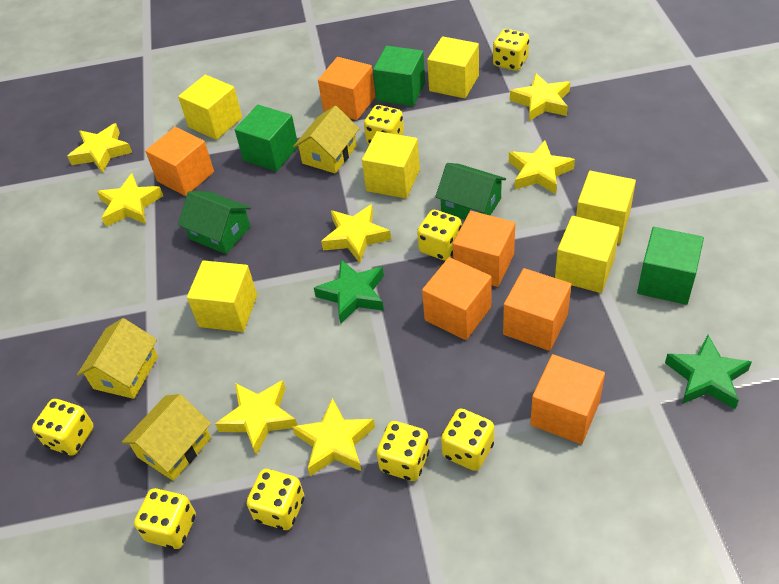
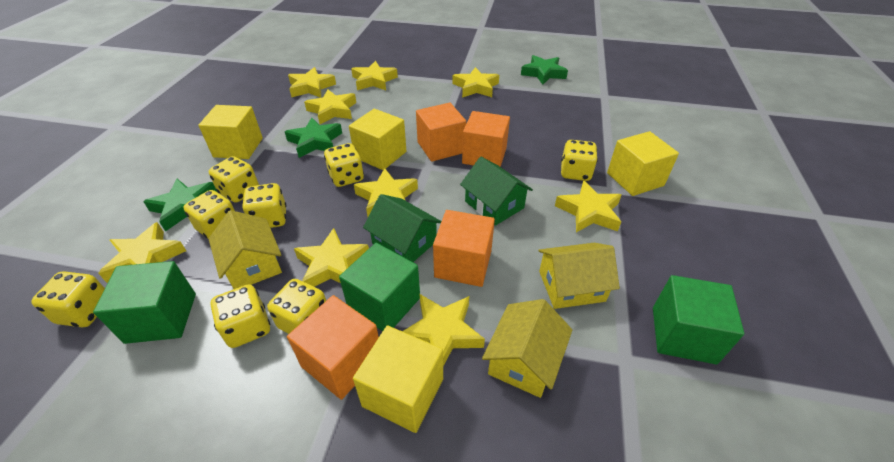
green star: 2 -> 3
orange cube: 6 -> 4
yellow cube: 6 -> 4
yellow star: 7 -> 9

